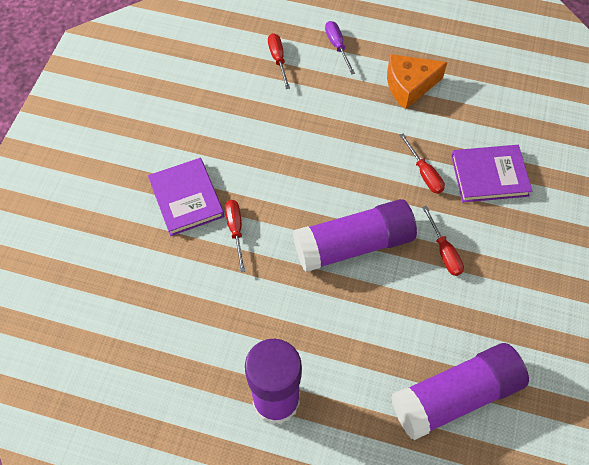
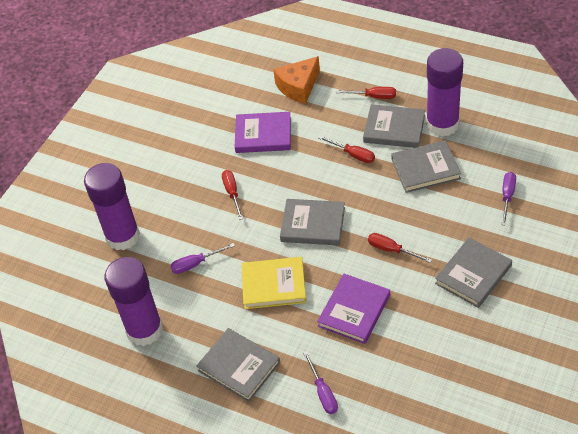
grey book: 0 -> 5
purple screwdriver: 1 -> 3
yellow book: 0 -> 1

